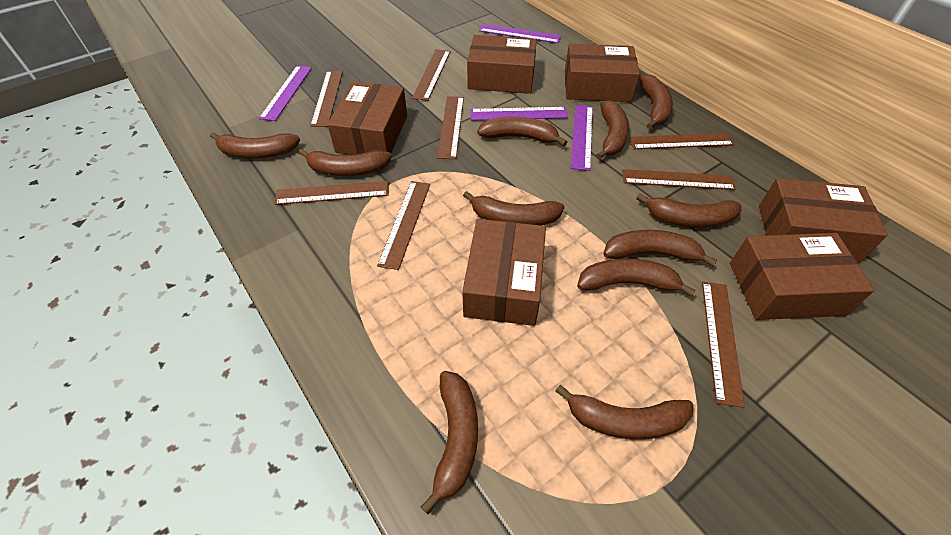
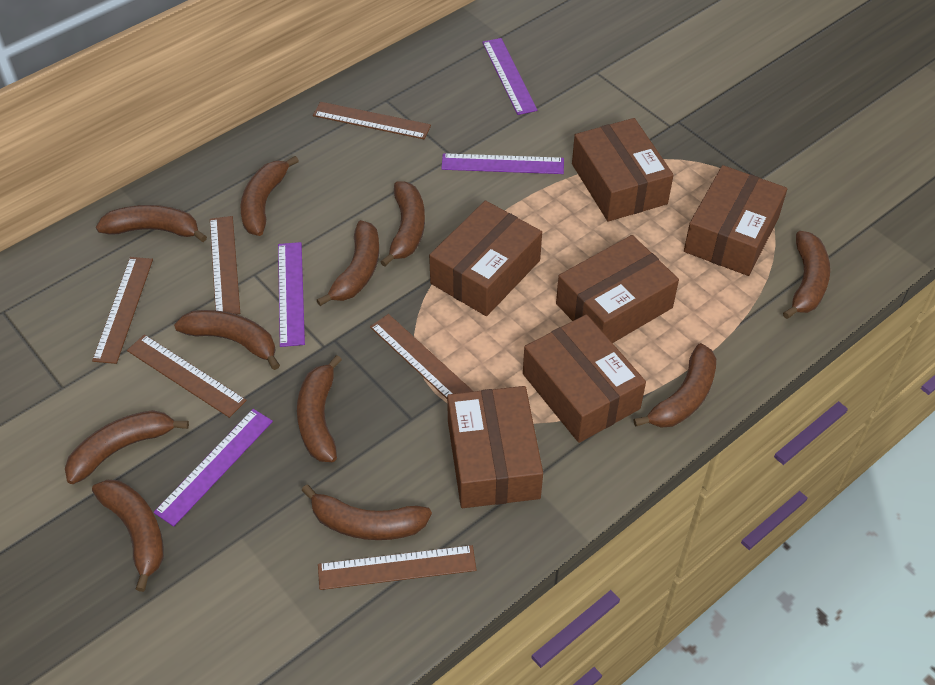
brown ruler: 8 -> 6

